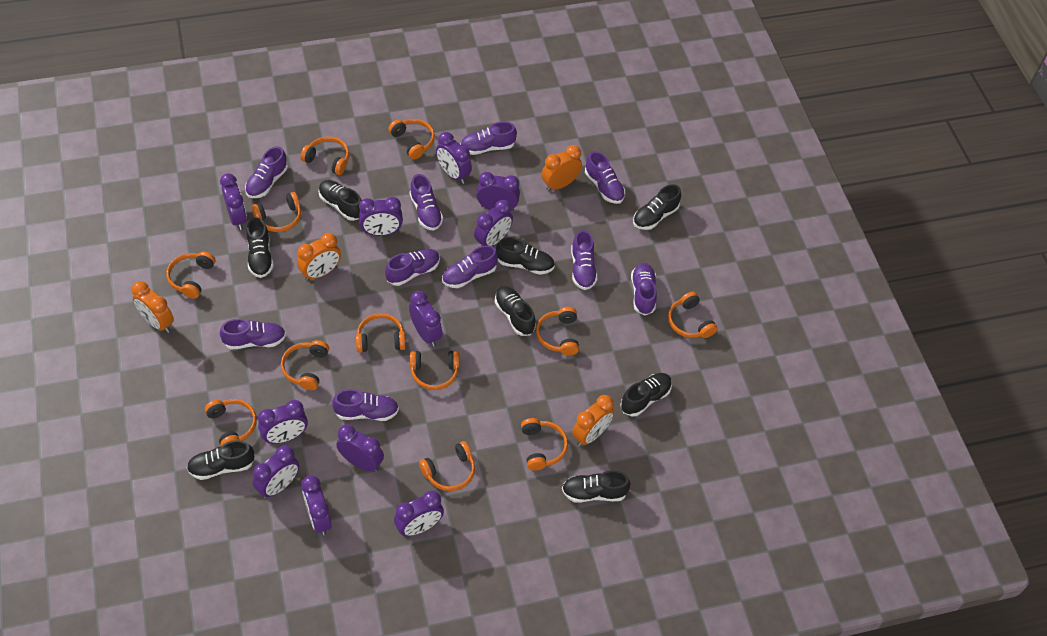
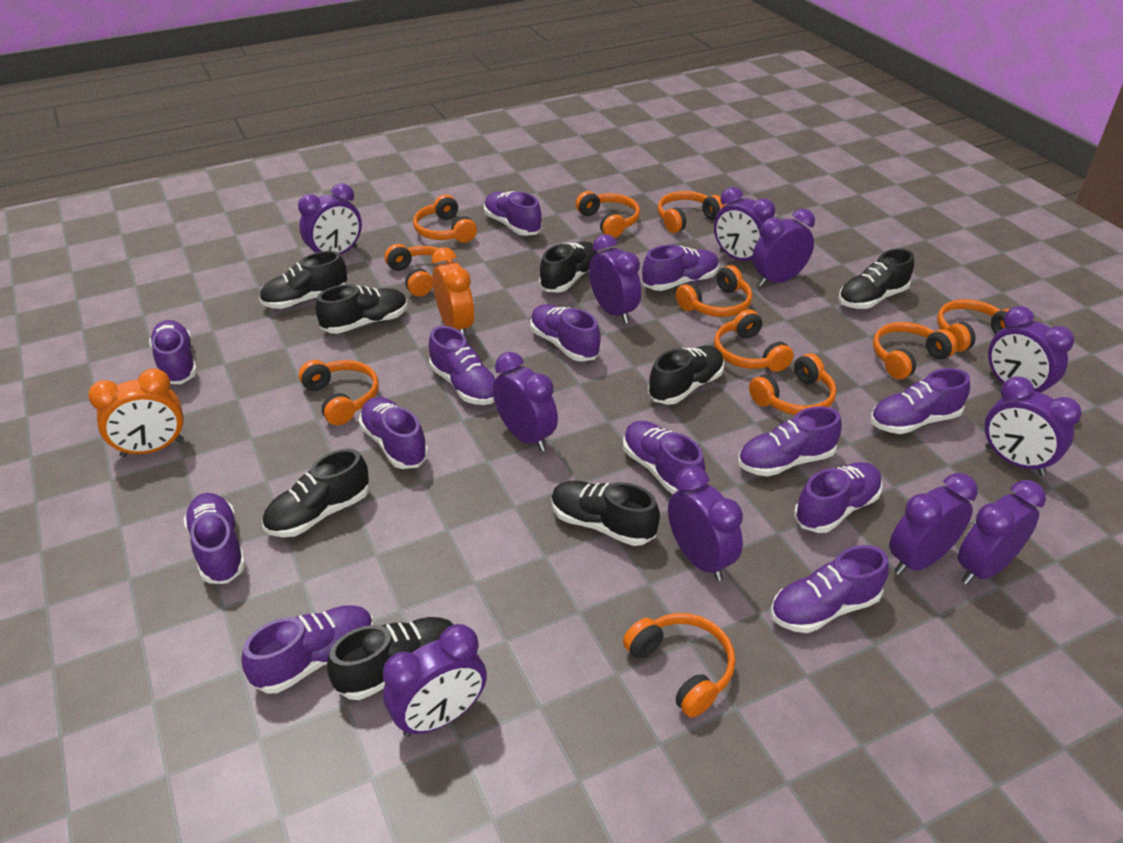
orange clock: 4 -> 2
orange headphones: 12 -> 11
purple shoe: 10 -> 13

